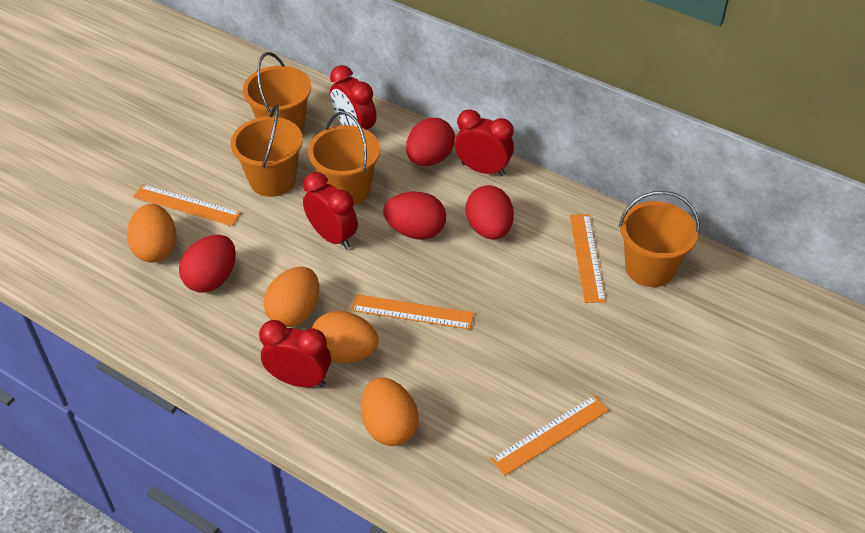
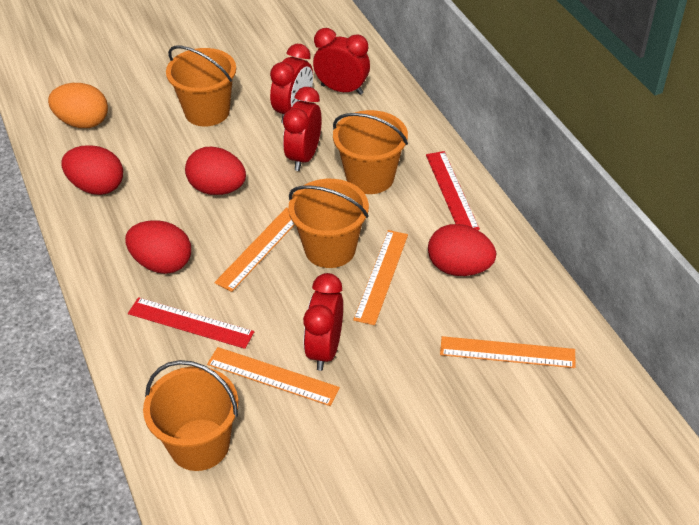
orange egg: 4 -> 1
red ruler: 0 -> 2

